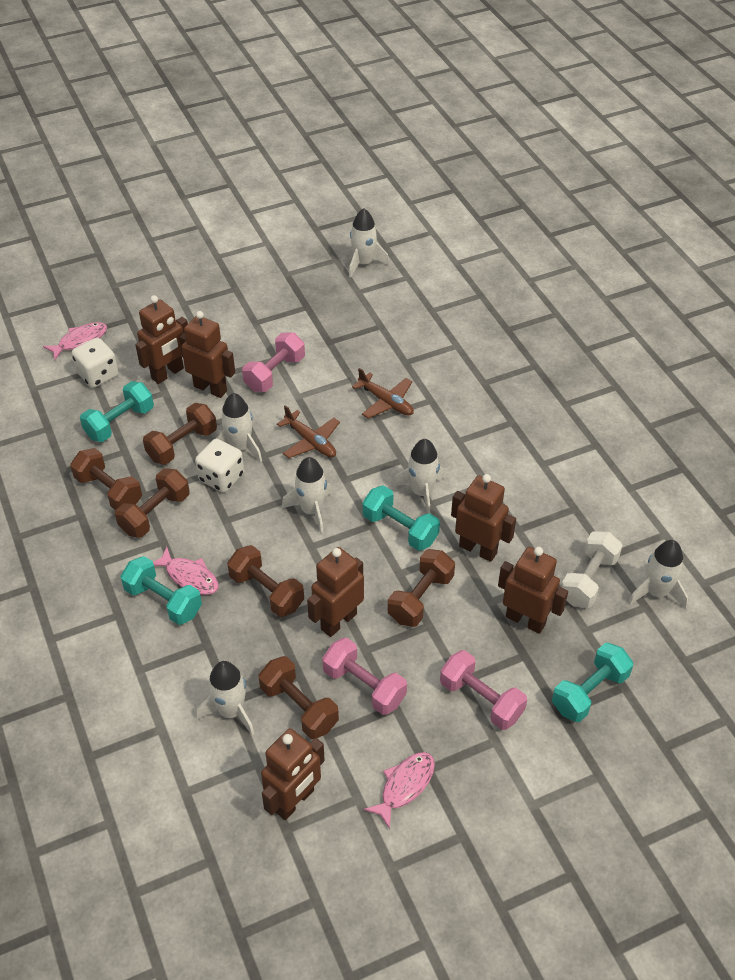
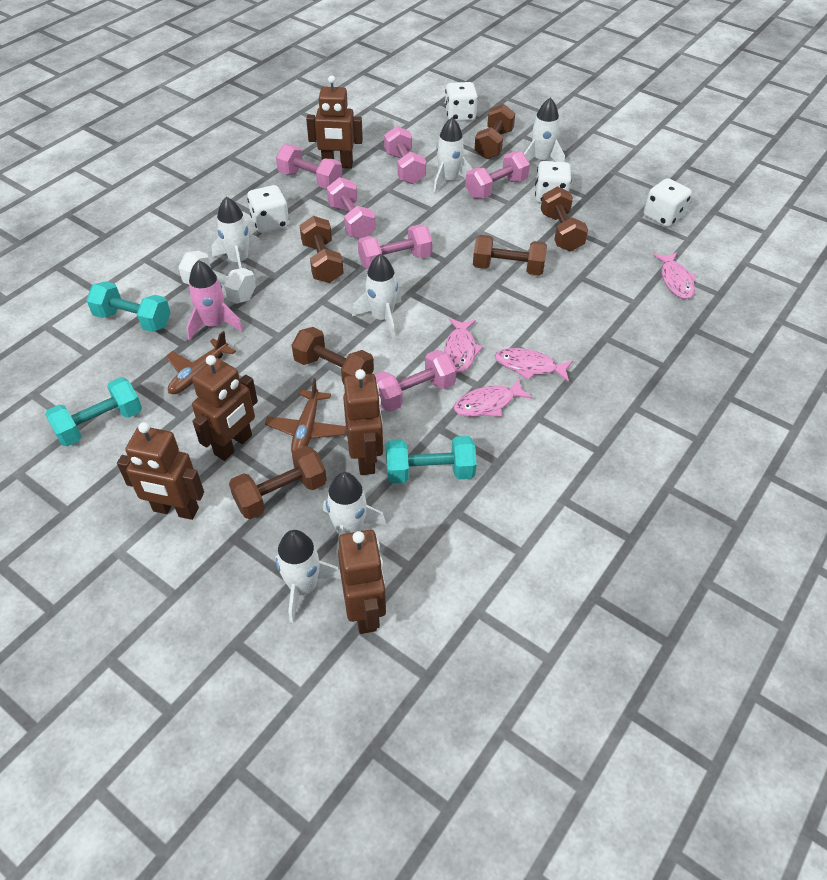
brown robot: 6 -> 5
pink dumbbell: 3 -> 6
pink fish: 3 -> 4
pink rocket: 0 -> 1
turquoise dumbbell: 4 -> 3
white dice: 2 -> 4

